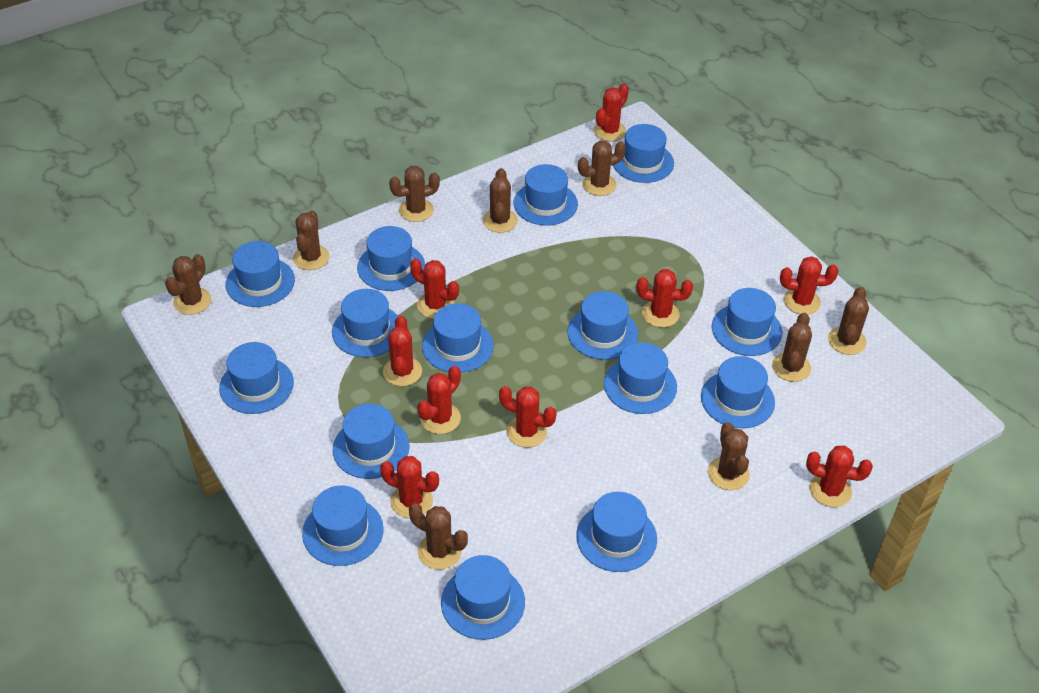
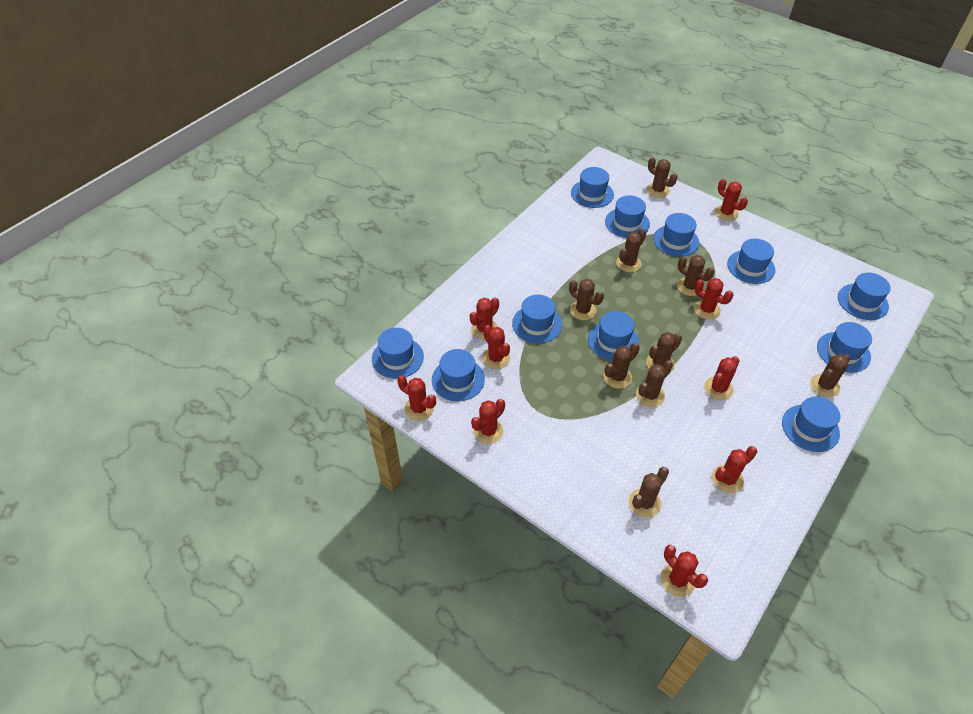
blue hat: 15 -> 11

